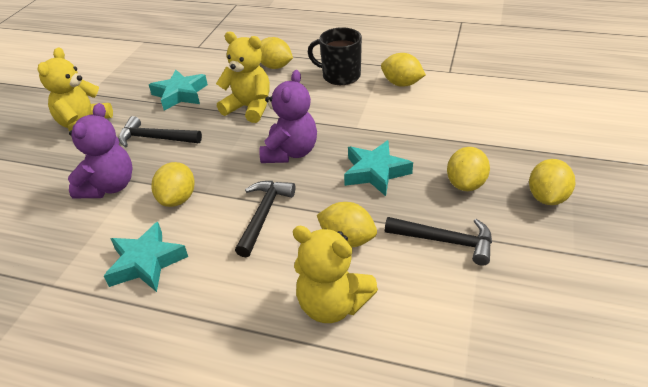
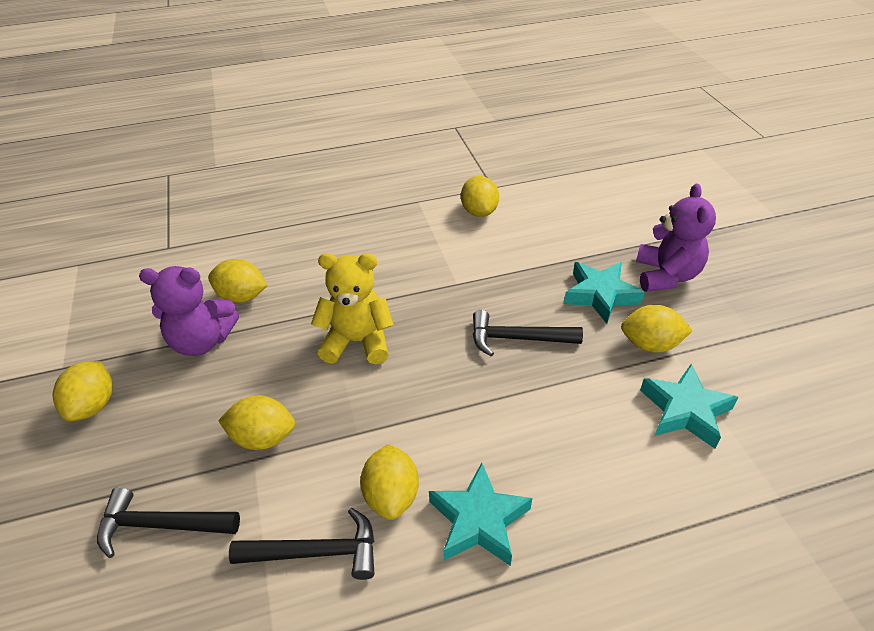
black mug: 1 -> 0
yellow teddy bear: 3 -> 1

